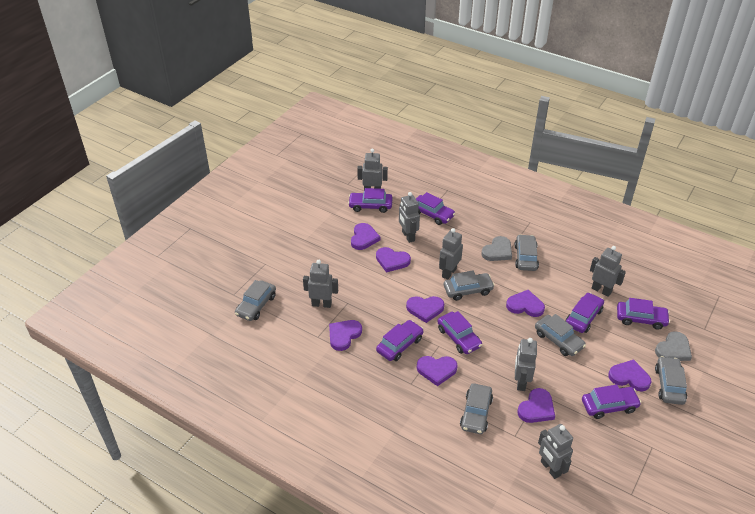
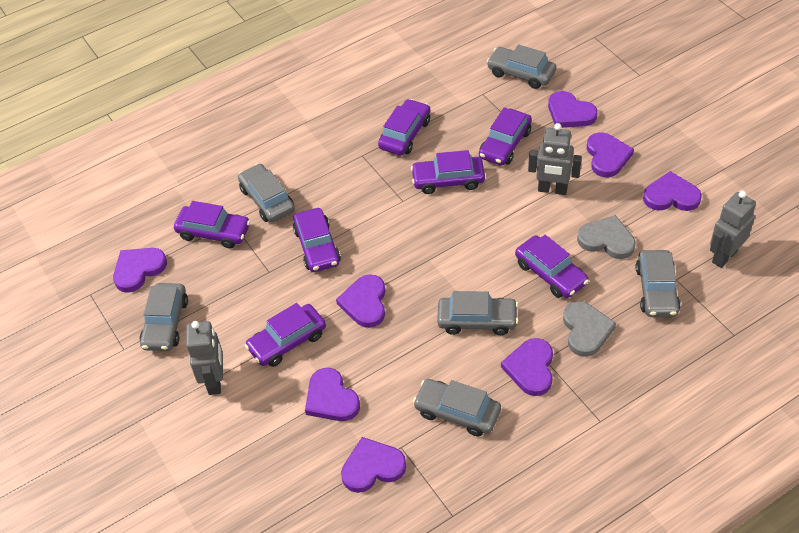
grey robot: 7 -> 3

